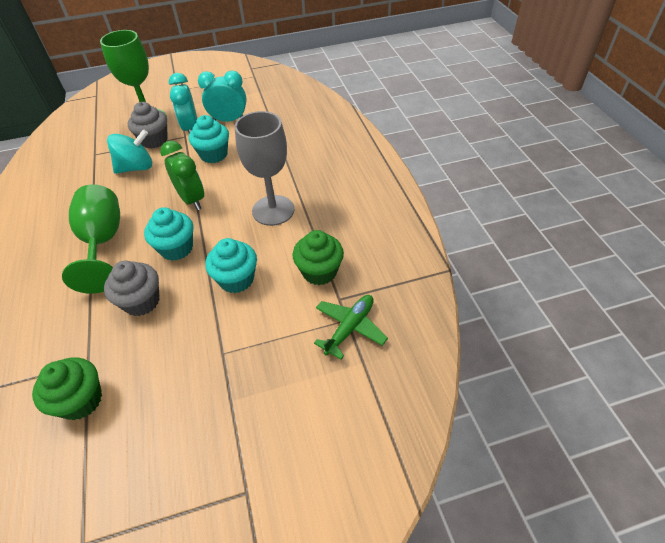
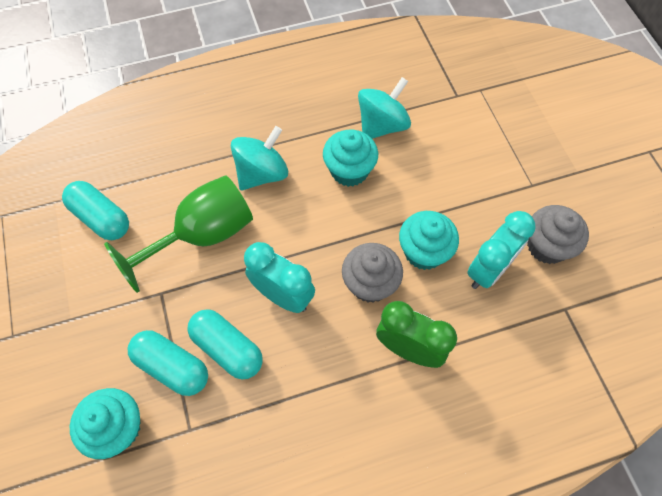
green cupcake: 2 -> 0
green goblet: 2 -> 1
green plane: 1 -> 0
grey goblet: 1 -> 0
turquoise capsule: 0 -> 3
turquoise spinning top: 1 -> 2

